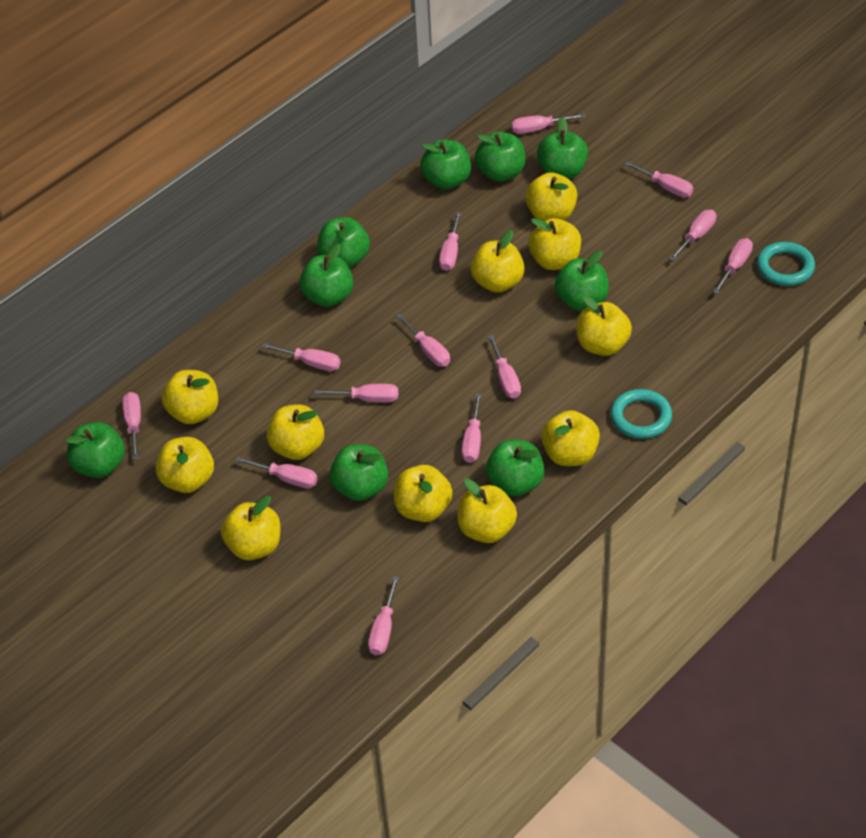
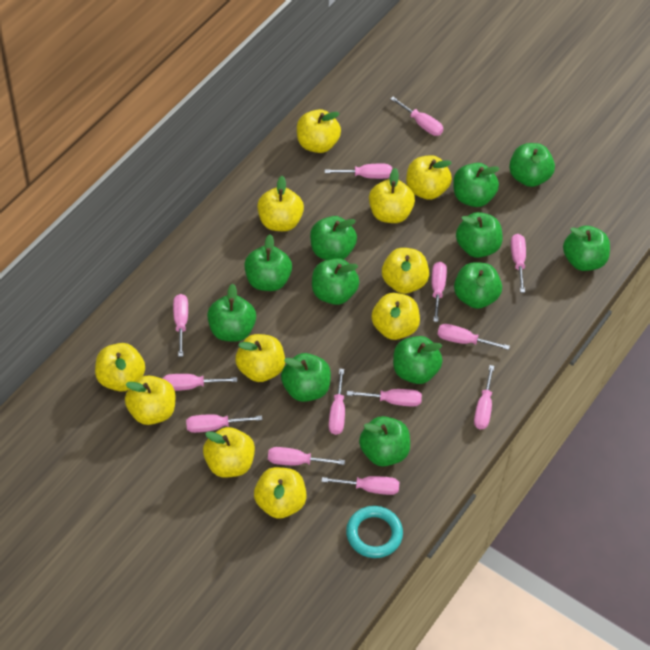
green apple: 9 -> 12
turquoise ring: 2 -> 1

